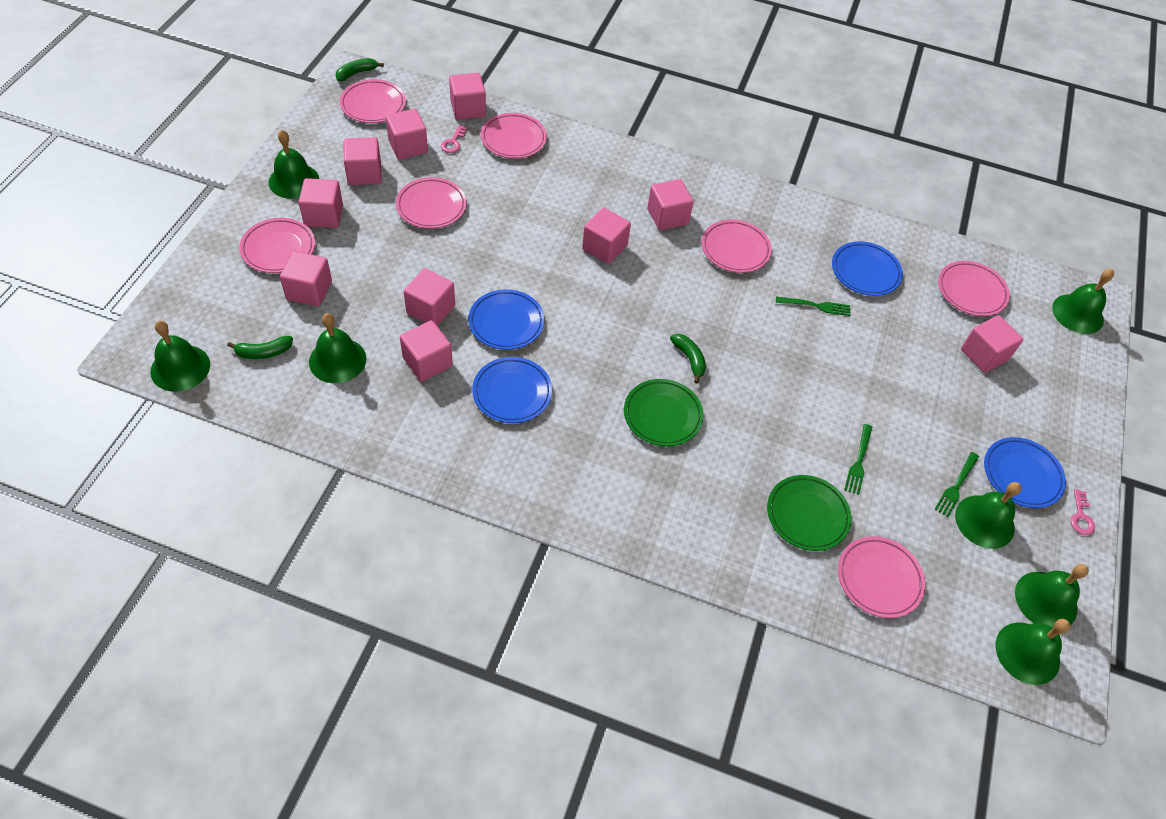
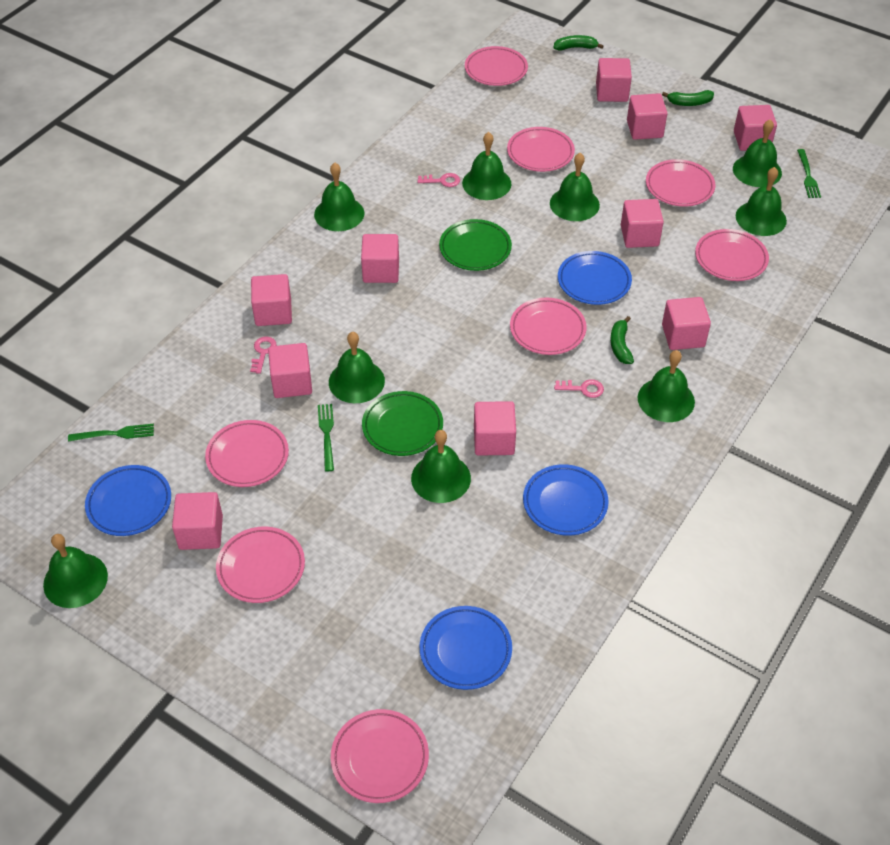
green bell: 7 -> 9
pink key: 2 -> 3
pink plate: 7 -> 8

